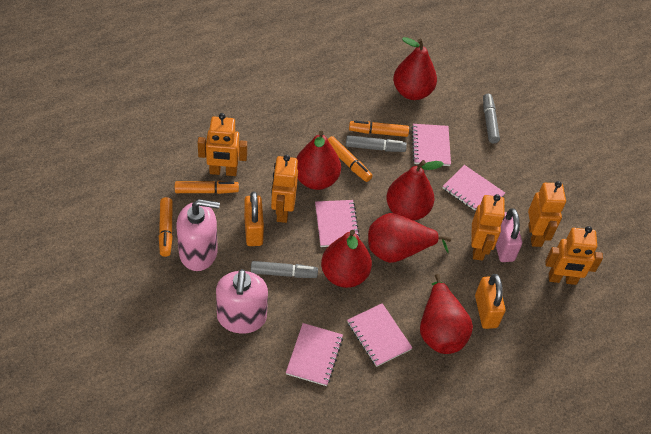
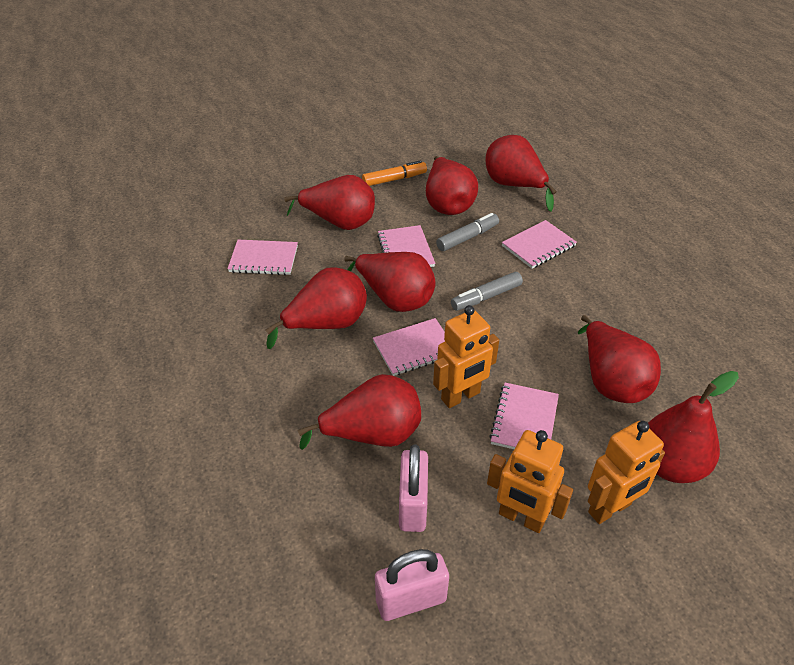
grey marker: 3 -> 2
orange marker: 4 -> 1
orange padlock: 2 -> 0
orange robot: 5 -> 3
pink padlock: 1 -> 2
pink soap dispenser: 2 -> 0
red pear: 6 -> 8

